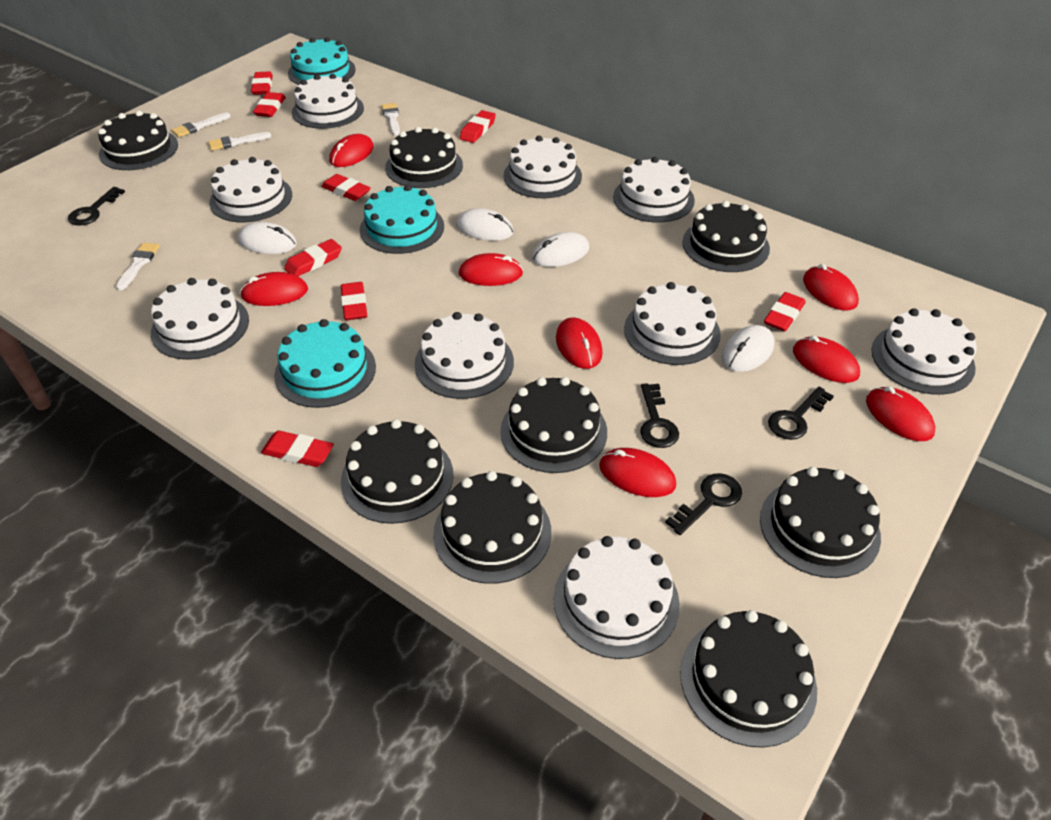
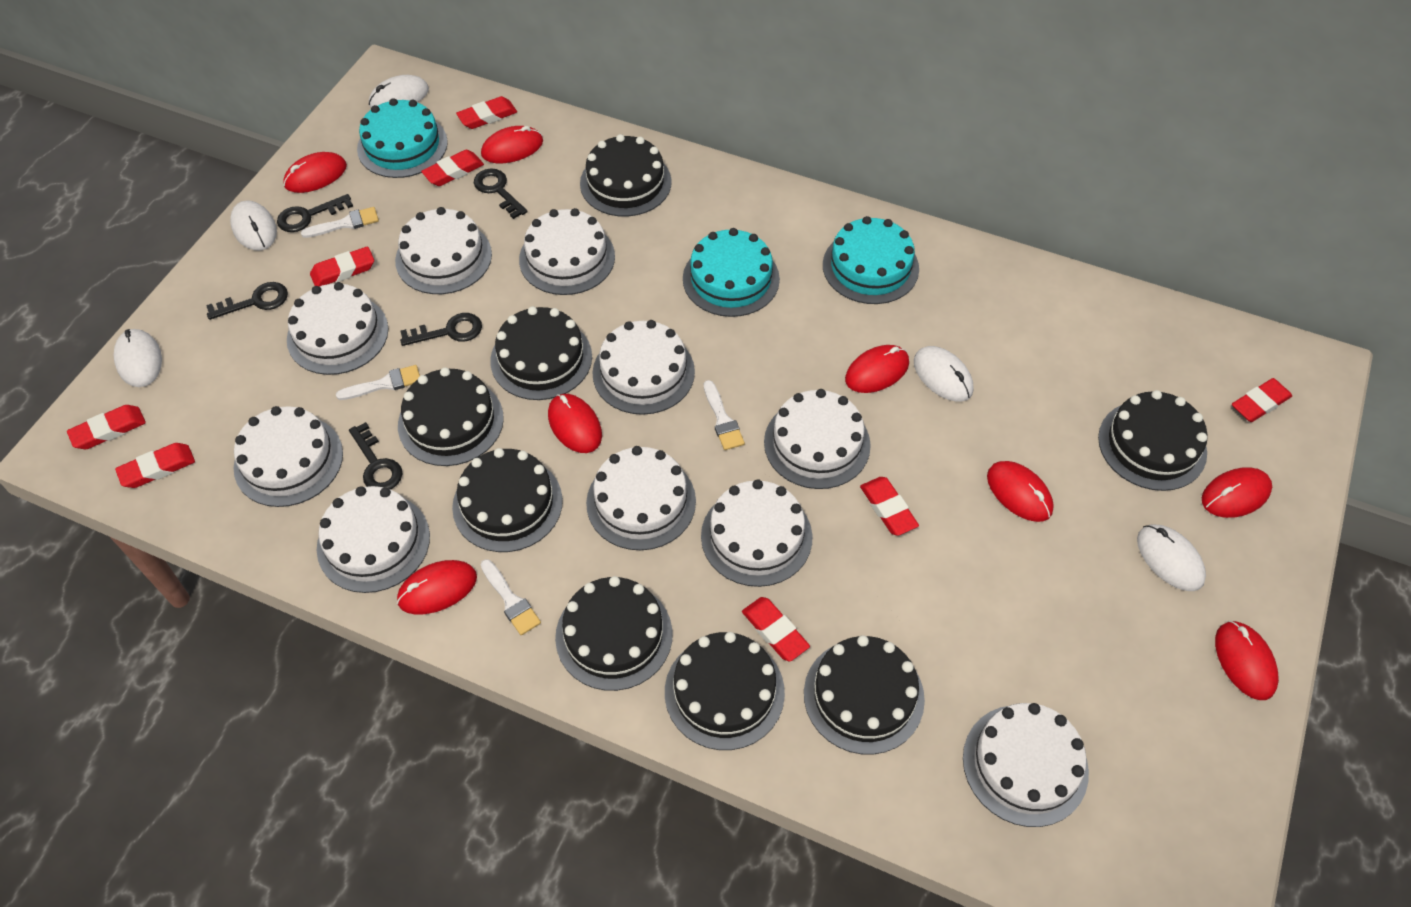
black key: 4 -> 5
white cake: 9 -> 10
white mouse: 4 -> 5

